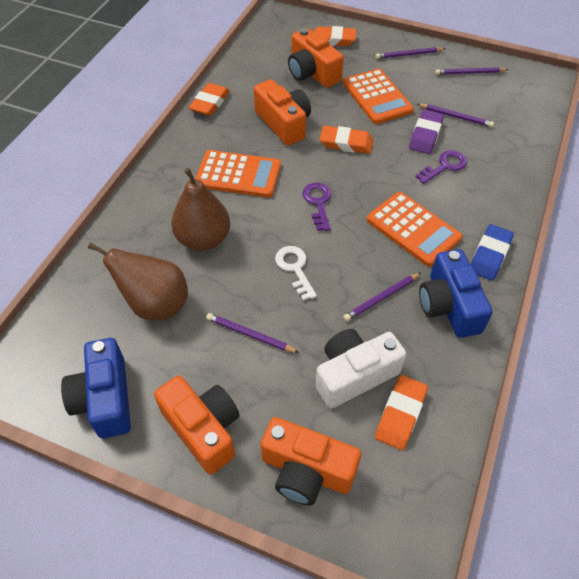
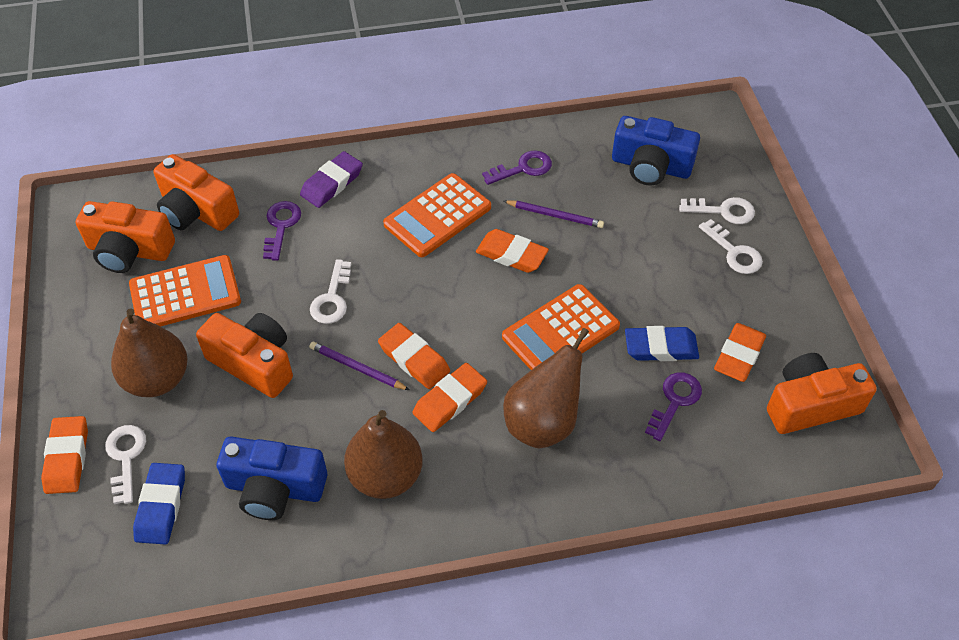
blue eraser: 1 -> 2
brown pear: 2 -> 3
orange eraser: 4 -> 5
purple key: 2 -> 3
purple pencil: 5 -> 2
white camera: 1 -> 0
white key: 1 -> 4

